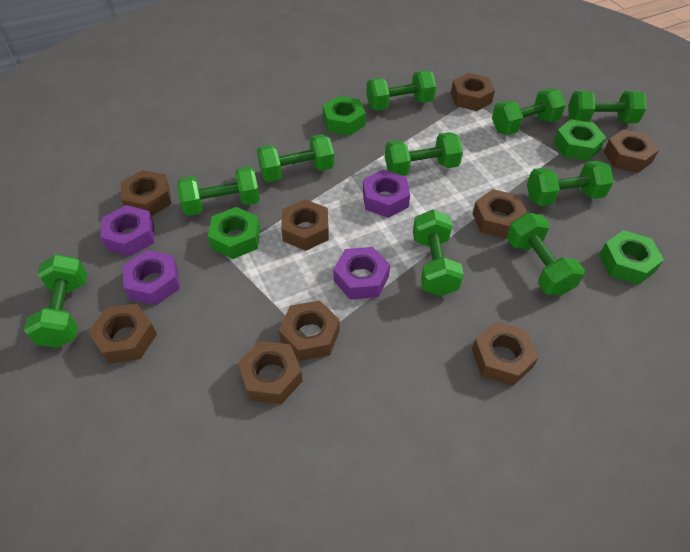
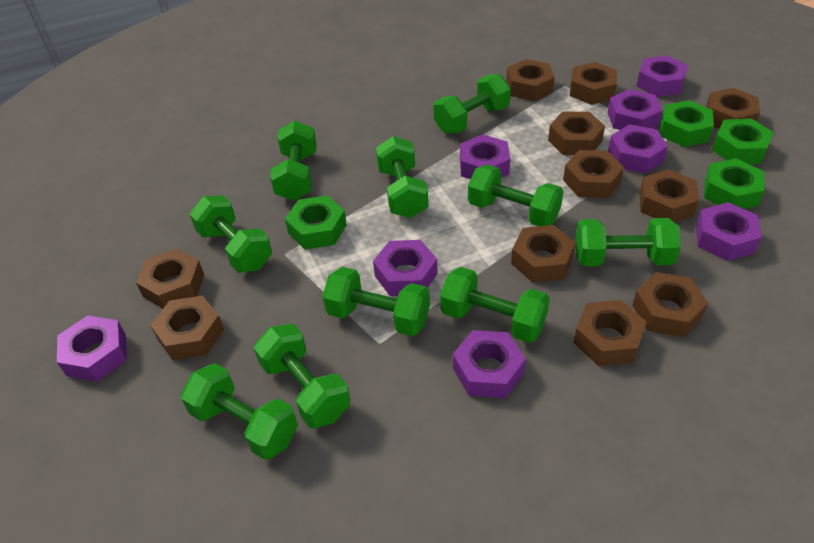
brown nut: 9 -> 11
purple nut: 4 -> 8

